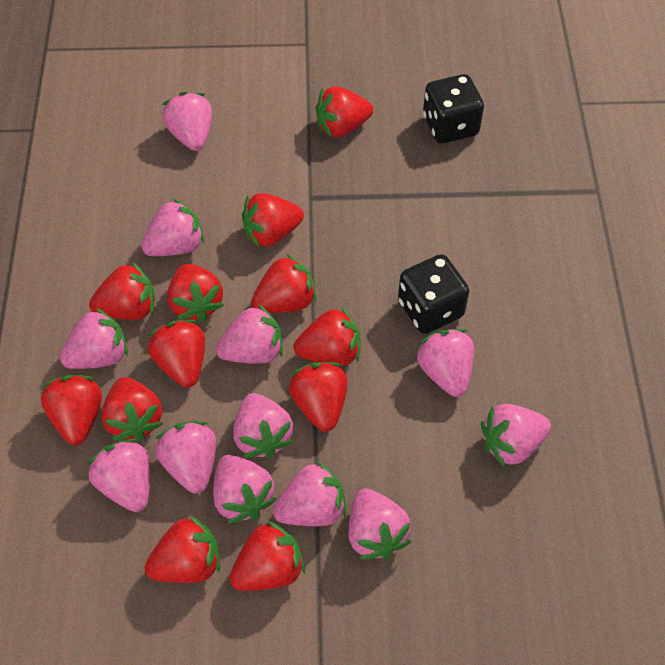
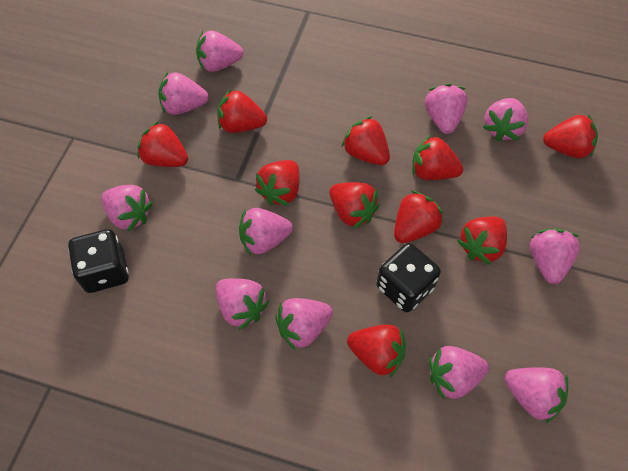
pink strawberry: 12 -> 11
red strawberry: 12 -> 10

